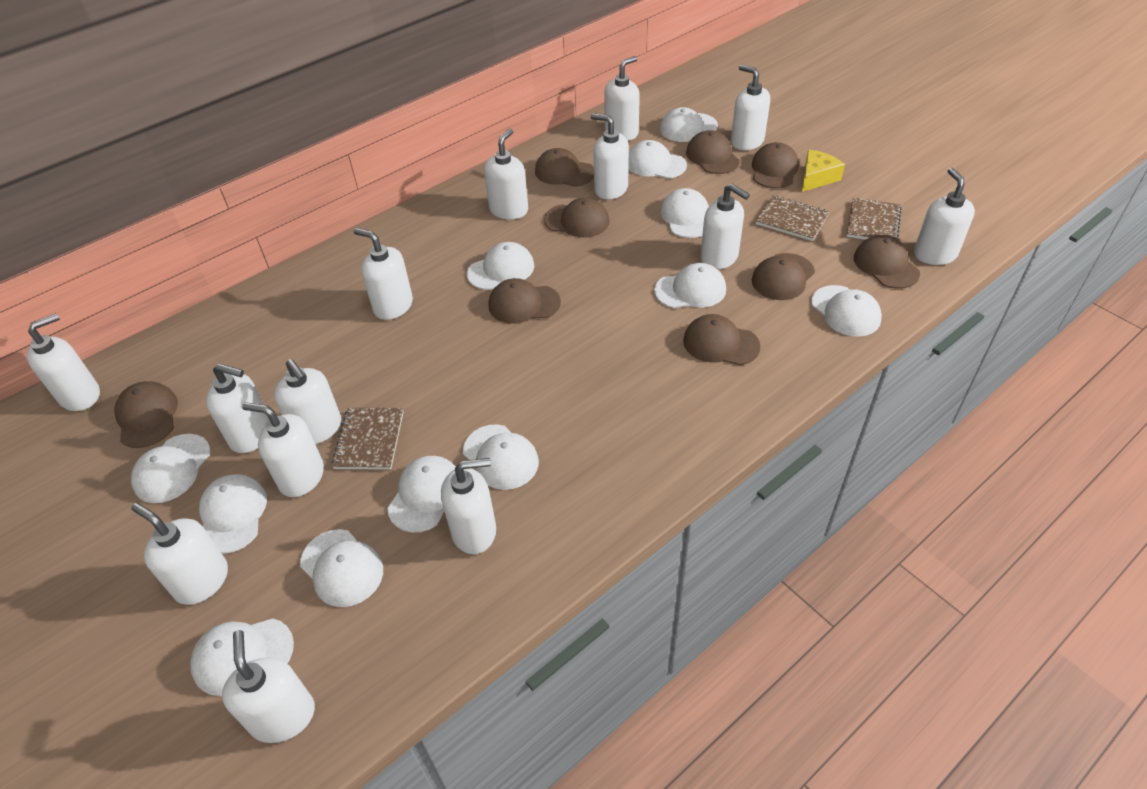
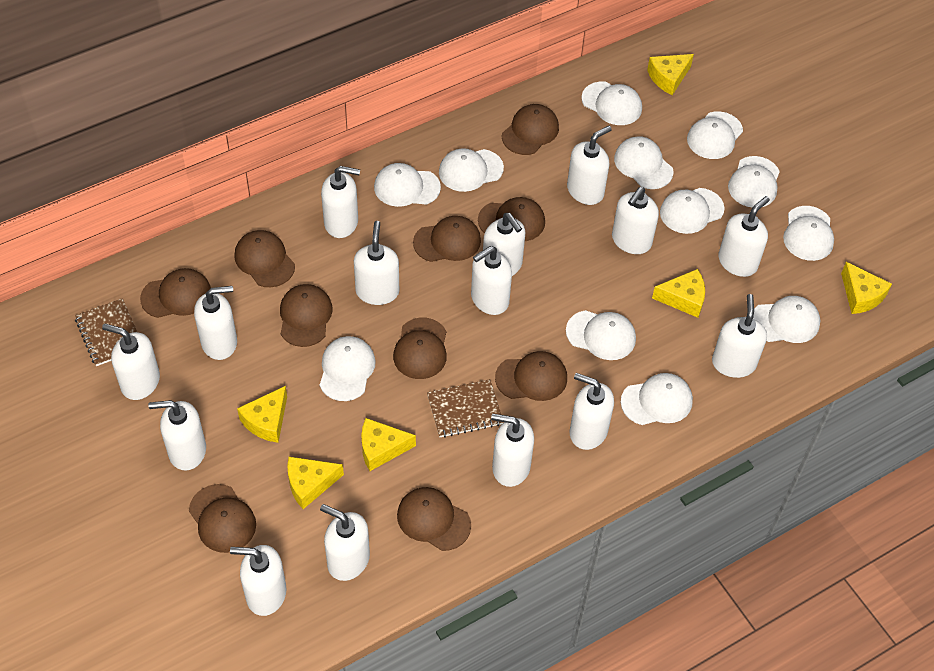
brown cap: 9 -> 10
brown notebook: 3 -> 2
white soap dispenser: 14 -> 15
yellow cheese: 1 -> 6

